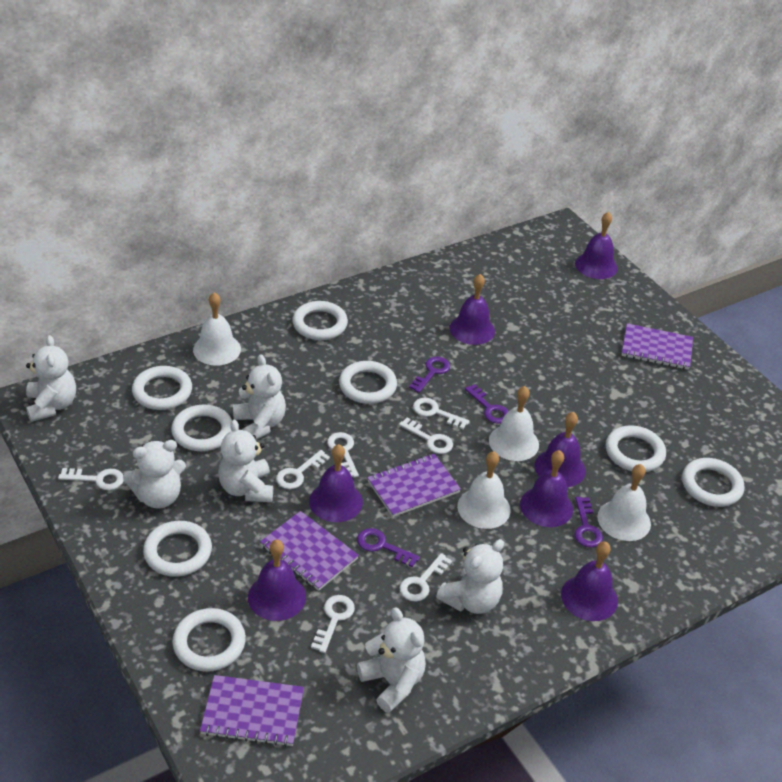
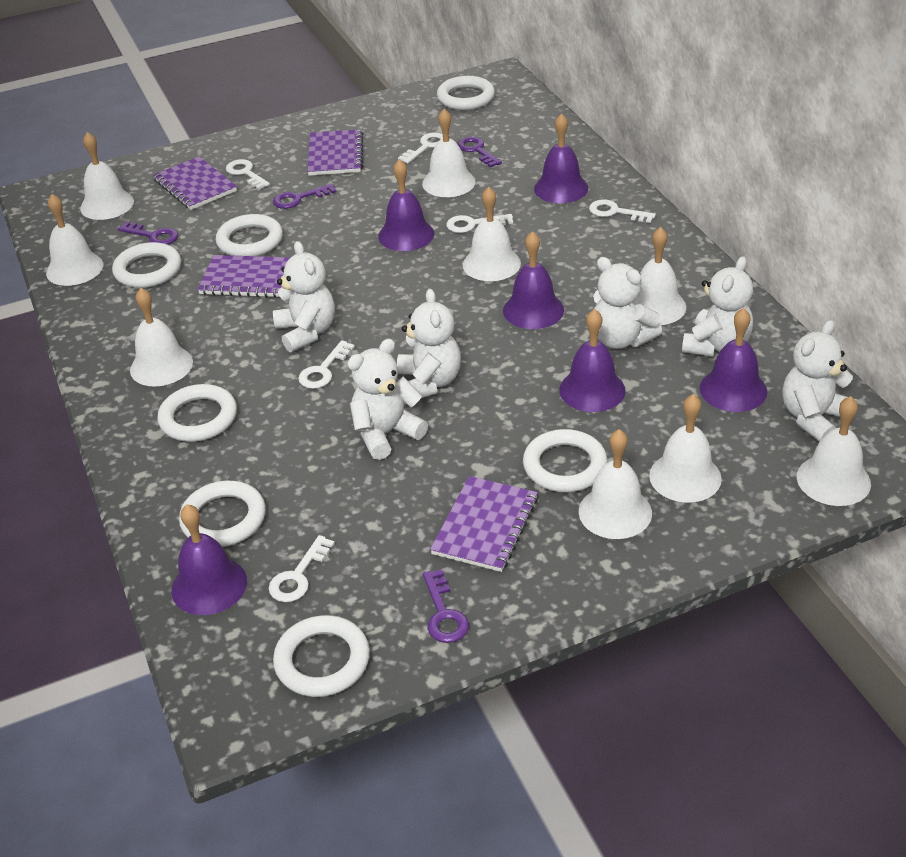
purple bell: 7 -> 6
white bell: 4 -> 9
white key: 7 -> 6
white ring: 8 -> 7

